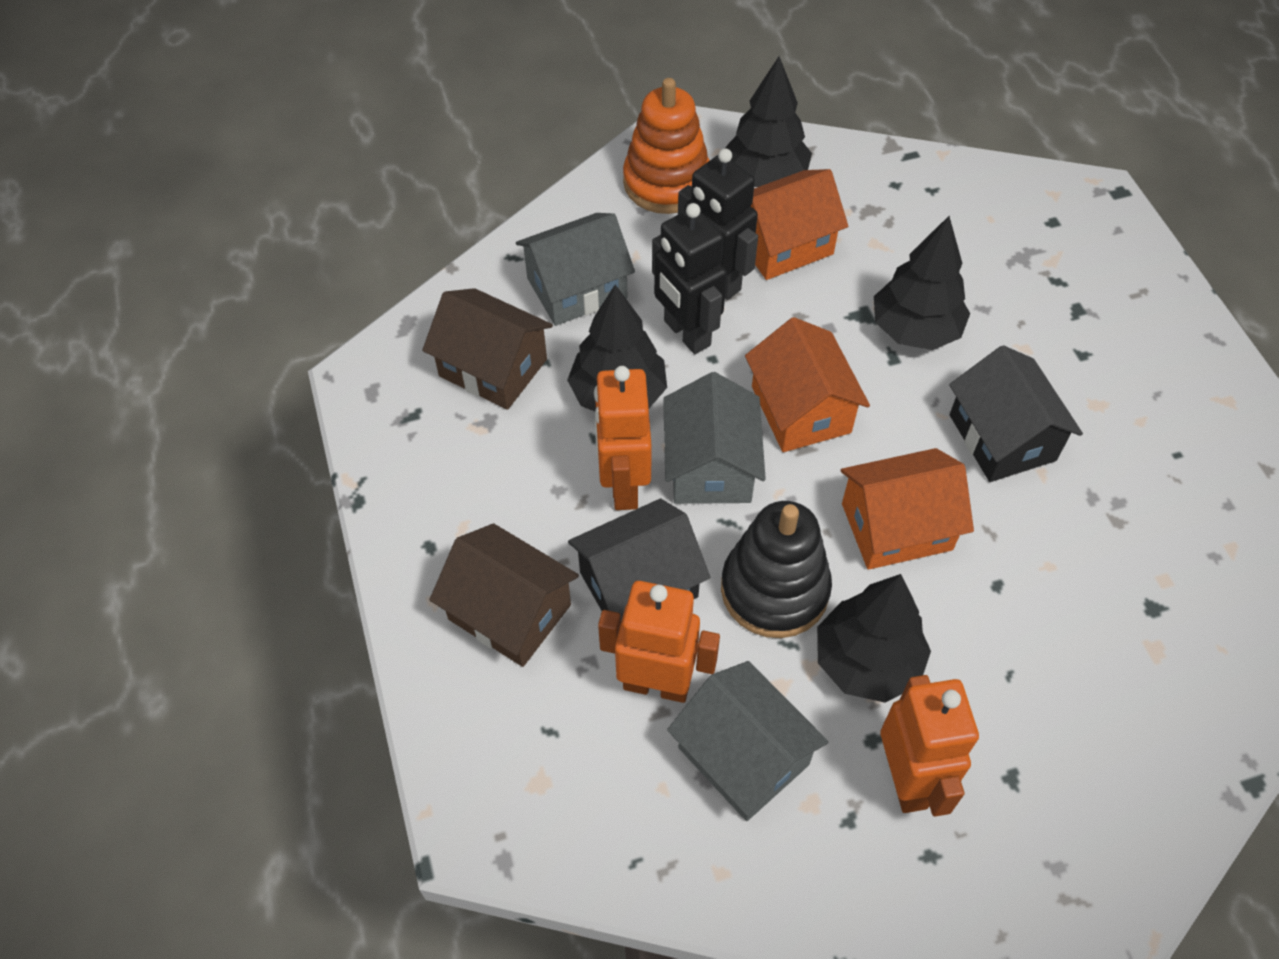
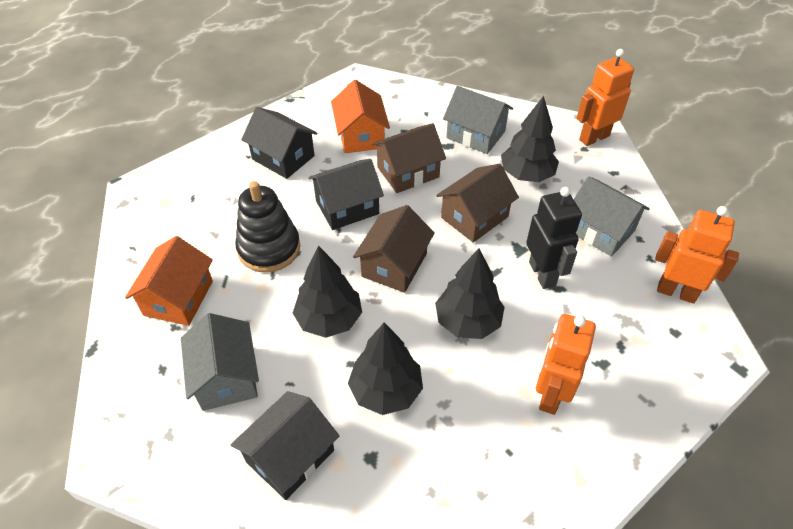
black house: 2 -> 3
black robot: 2 -> 1
brown house: 2 -> 3
orange house: 3 -> 2
orange stacking toy: 1 -> 0

